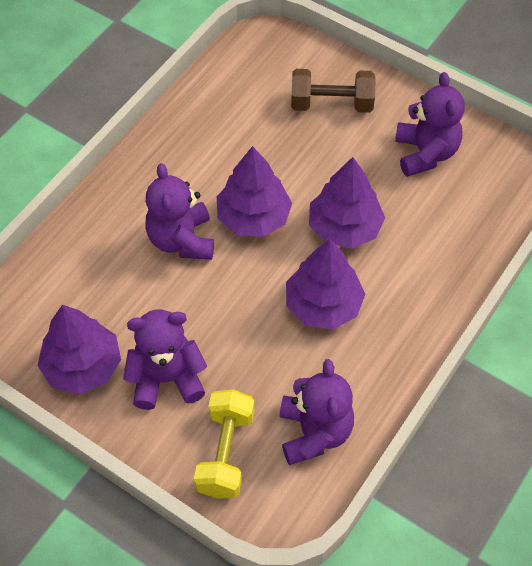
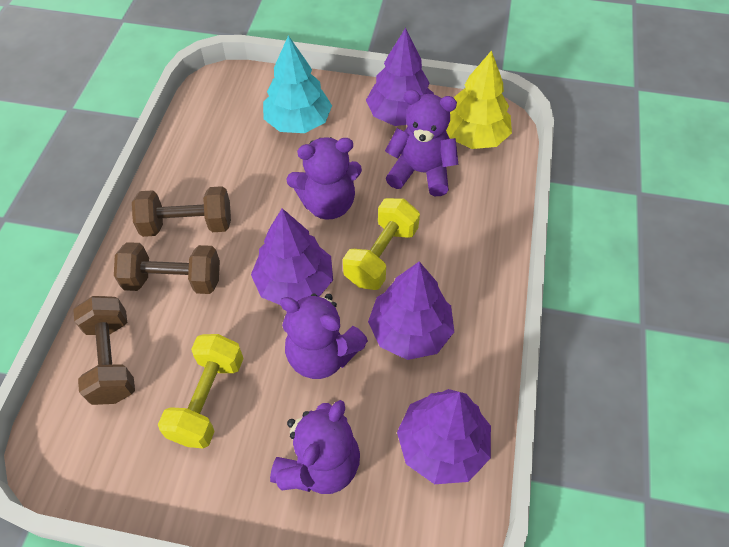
brown dumbbell: 1 -> 3
turquoise tree: 0 -> 1
yellow dumbbell: 1 -> 2
yellow tree: 0 -> 1

